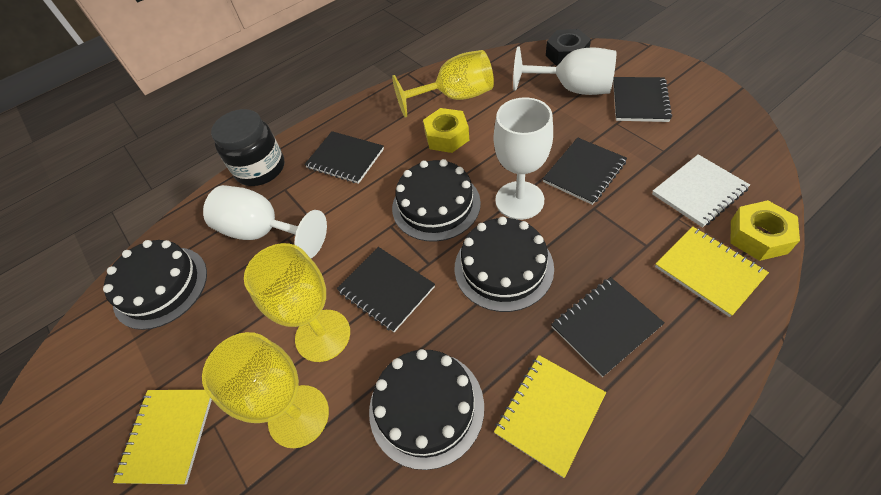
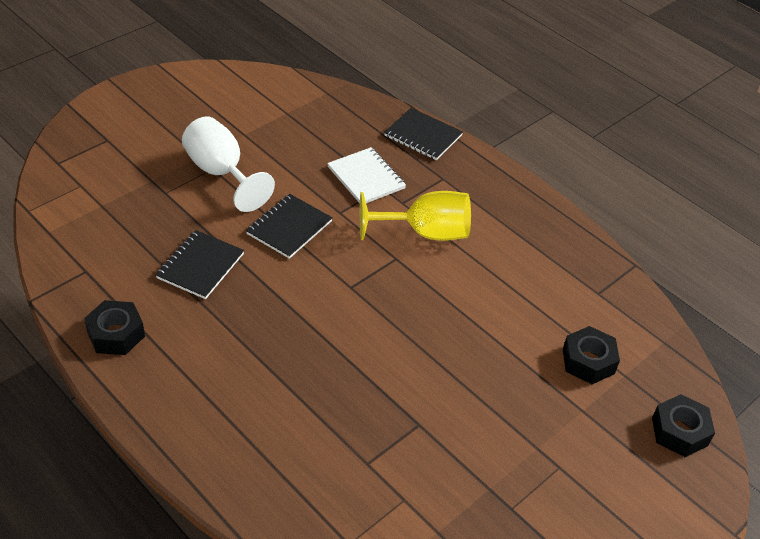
black cake: 4 -> 0
black jar: 1 -> 0
black notebook: 5 -> 3
black nut: 1 -> 3
white goblet: 3 -> 1
yellow goblet: 3 -> 1
yellow notebook: 3 -> 0
yellow nut: 2 -> 0

